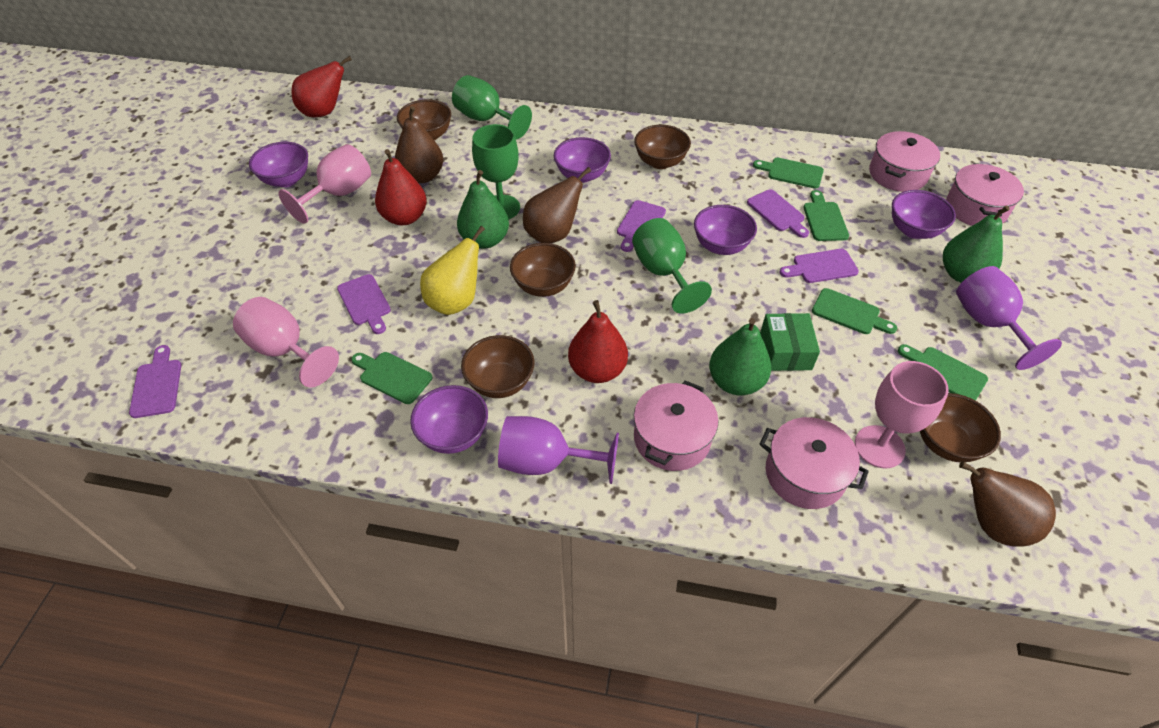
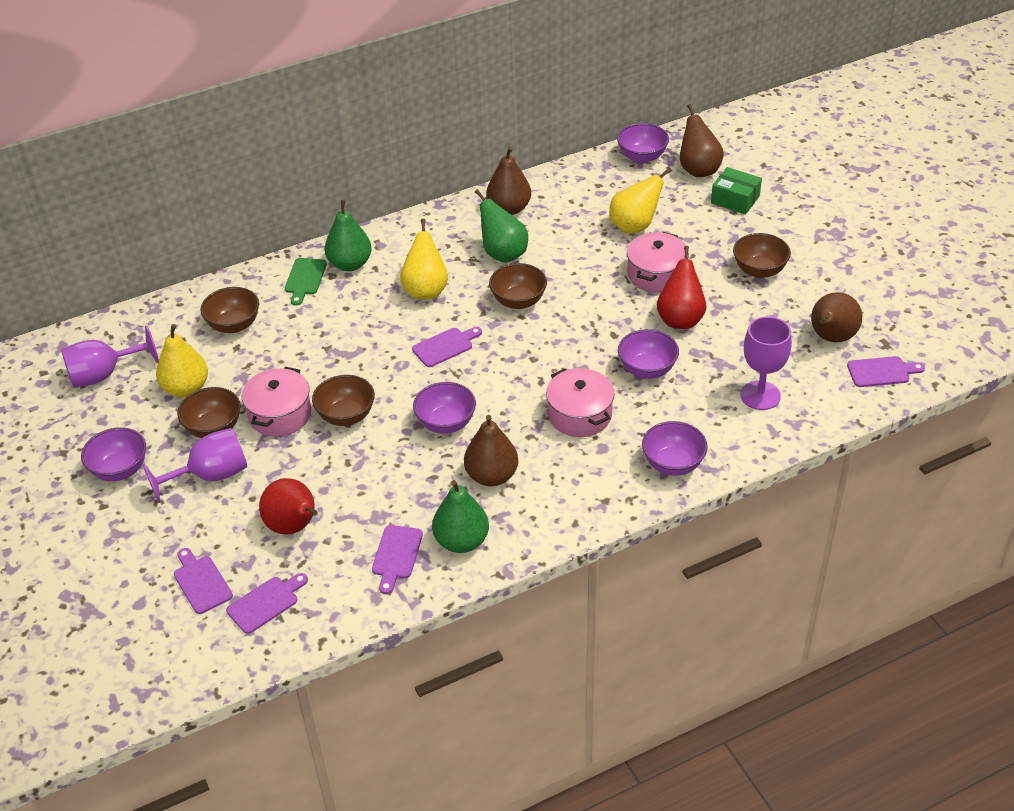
brown pear: 3 -> 4
green cutting board: 5 -> 1
green goblet: 3 -> 0
pink goblet: 3 -> 0
pink pot: 4 -> 3
purple goblet: 2 -> 3
red pear: 3 -> 2
yellow pear: 1 -> 3

